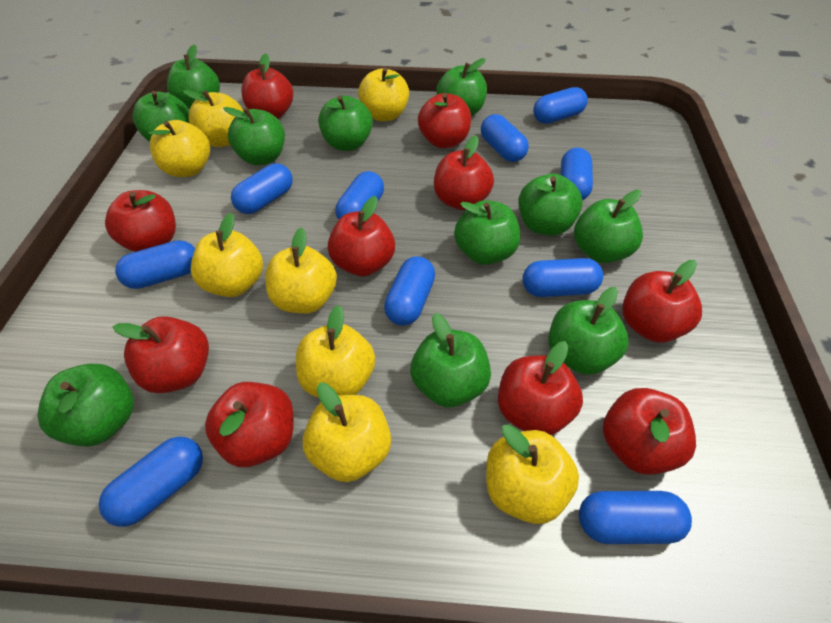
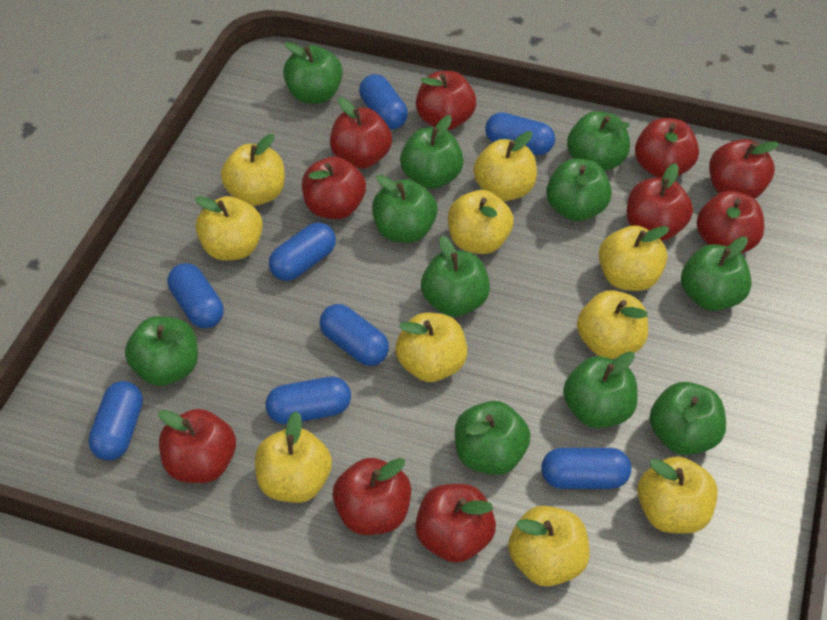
blue capsule: 10 -> 8
yellow apple: 8 -> 10

